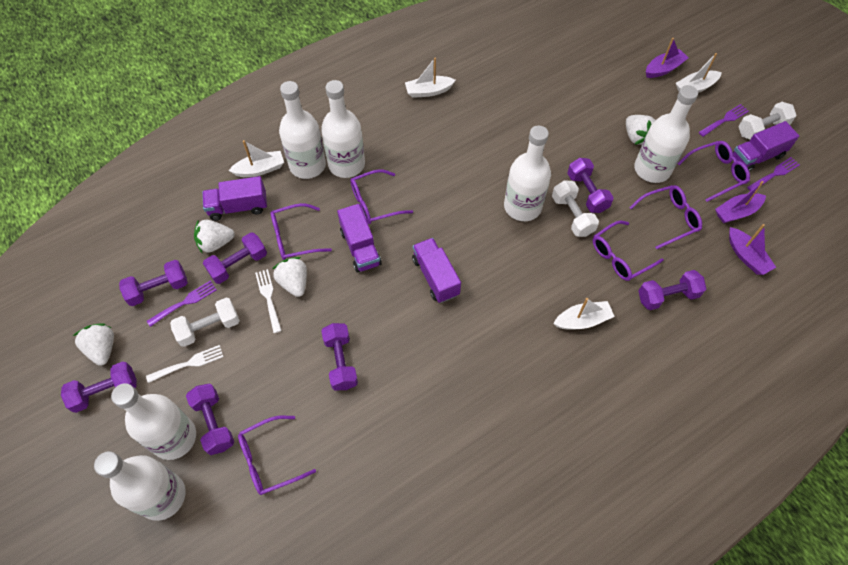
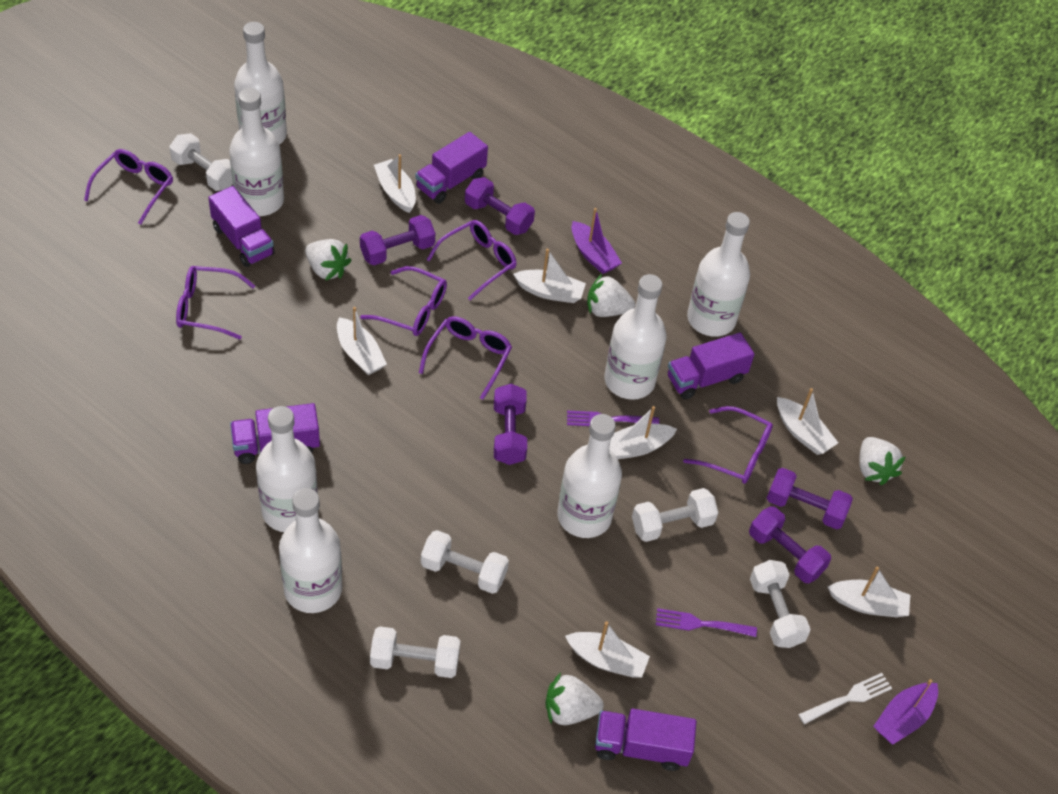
purple boat: 3 -> 2
purple dumbbell: 7 -> 5
purple fork: 3 -> 2
purple truck: 4 -> 5
white boat: 4 -> 7
white bottle: 6 -> 7
white dumbbell: 3 -> 5
white fork: 2 -> 1

